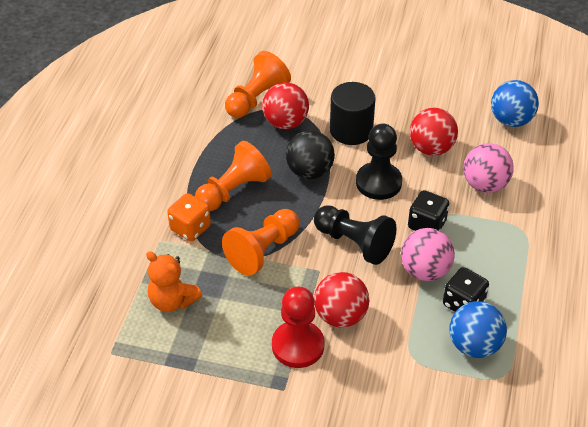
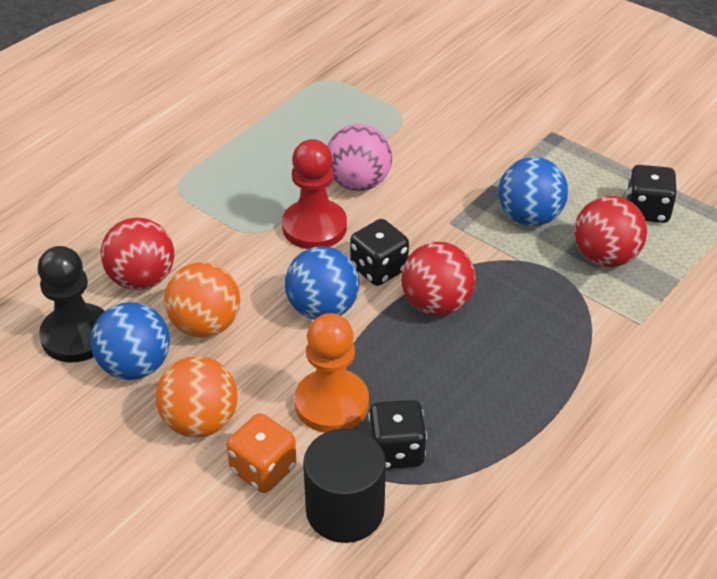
black ball: 1 -> 0
black dice: 2 -> 3
black pawn: 2 -> 1
blue ball: 2 -> 3
orange ball: 0 -> 2
orange pawn: 3 -> 1
orange teddy bear: 1 -> 0
pink ball: 2 -> 1

